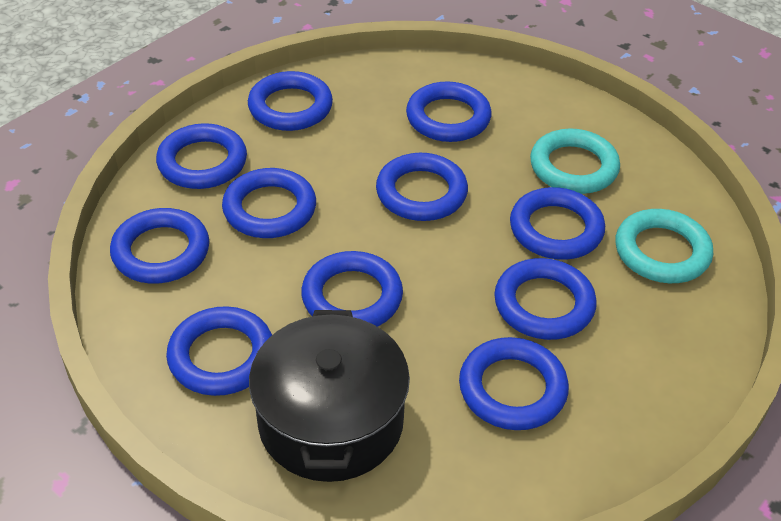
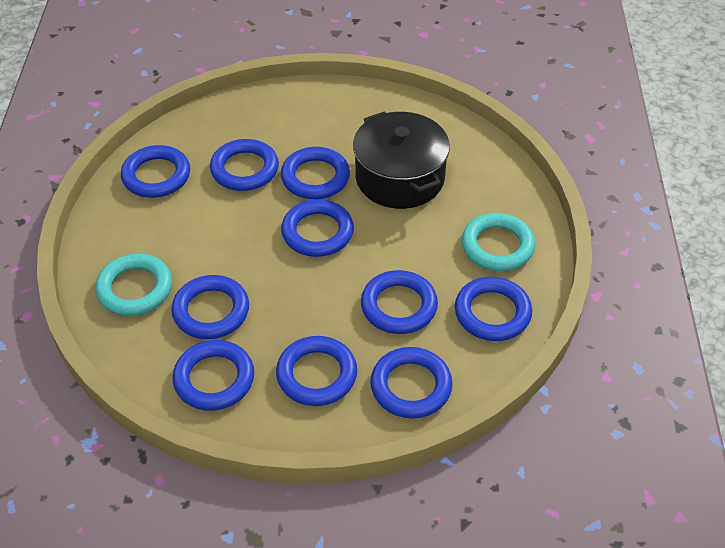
blue ring: 11 -> 10

